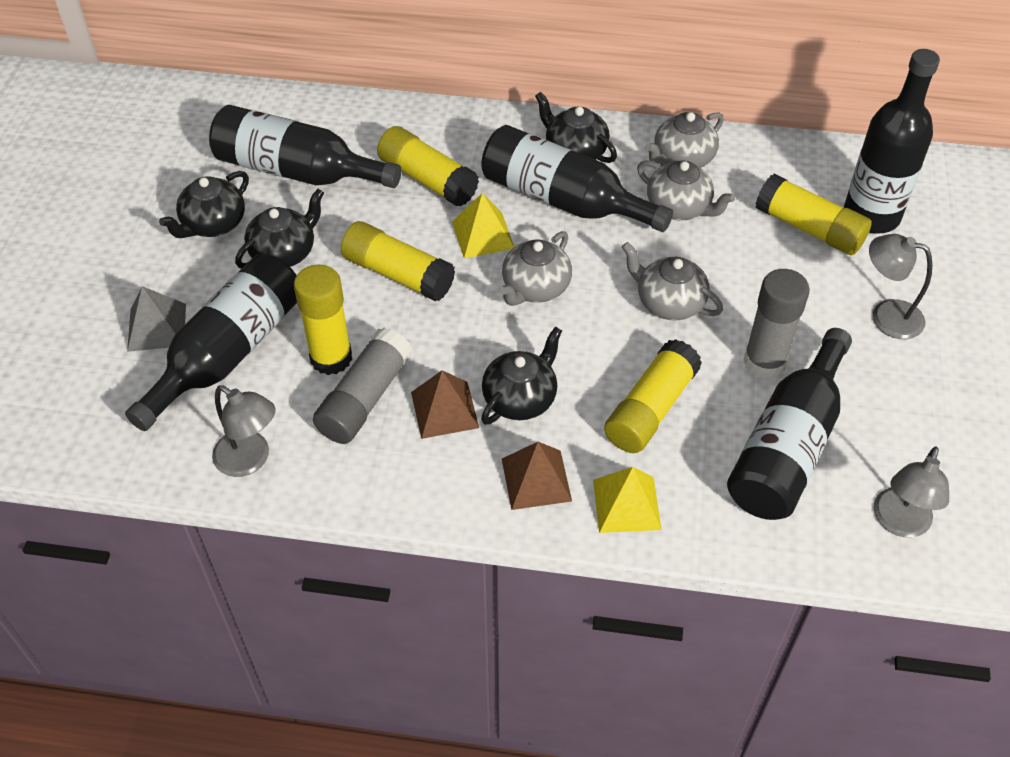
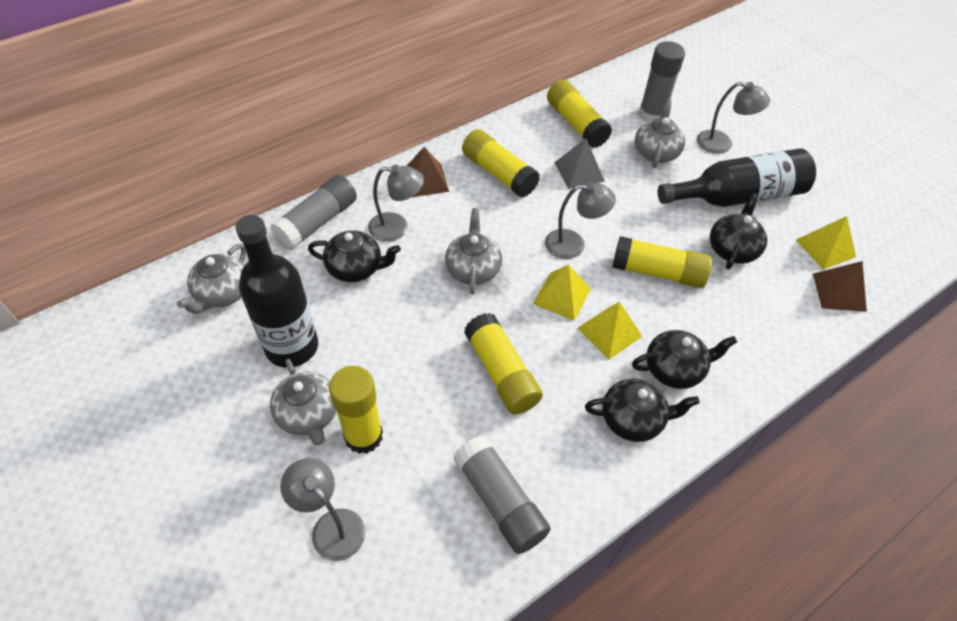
black bottle: 5 -> 2
grey glue stick: 2 -> 3
grey lamp: 3 -> 4
yellow pyramid: 2 -> 3

